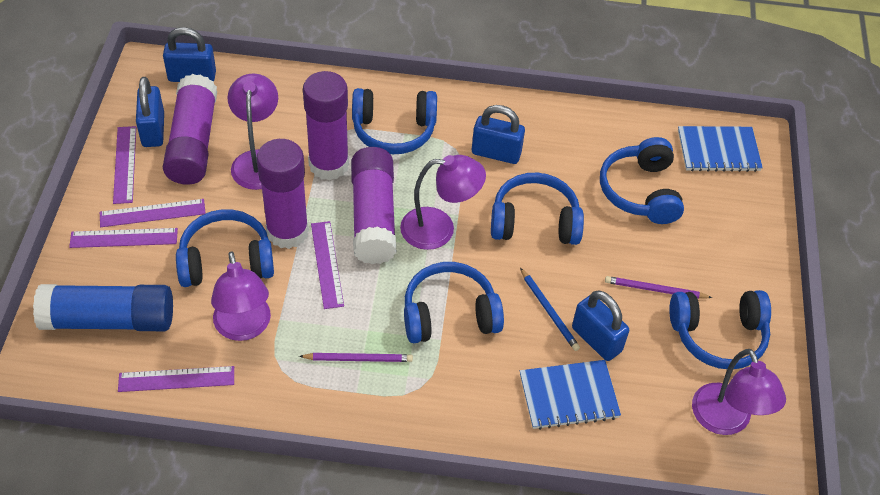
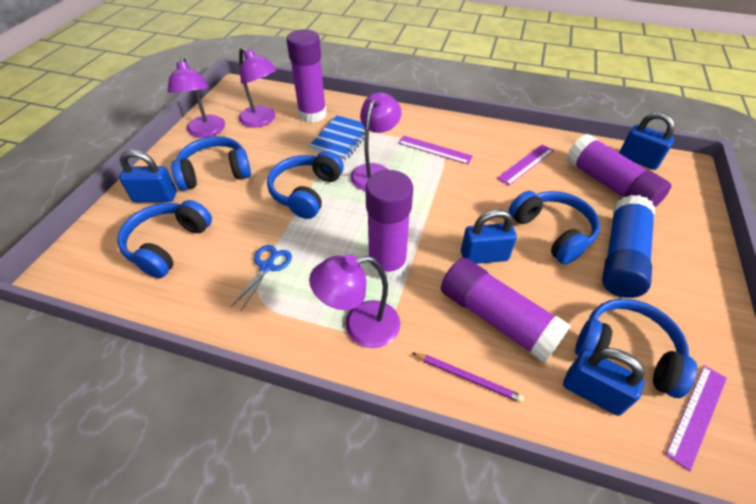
blue headphones: 6 -> 5
blue notebook: 2 -> 1
blue pencil: 1 -> 0
blue scissors: 0 -> 1
purple pencil: 2 -> 1
purple ruler: 5 -> 3

